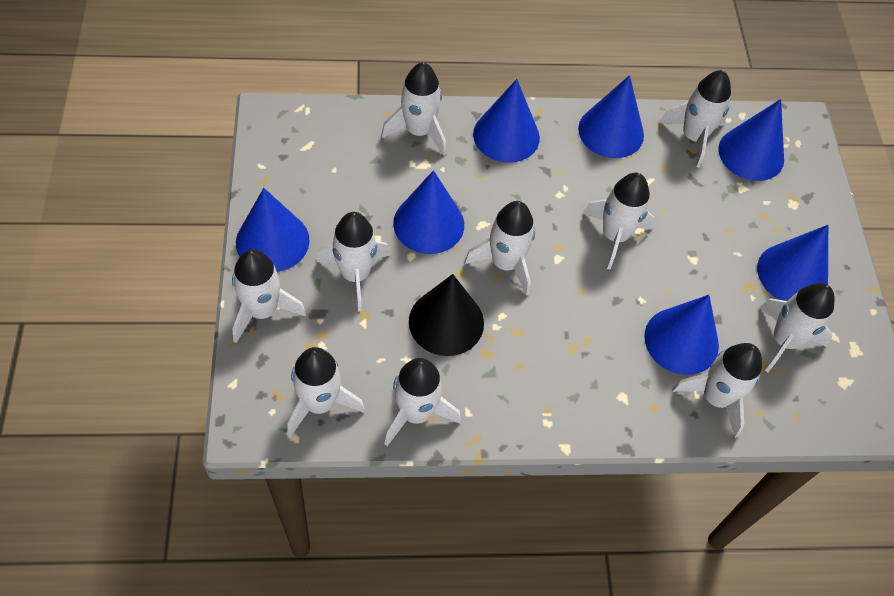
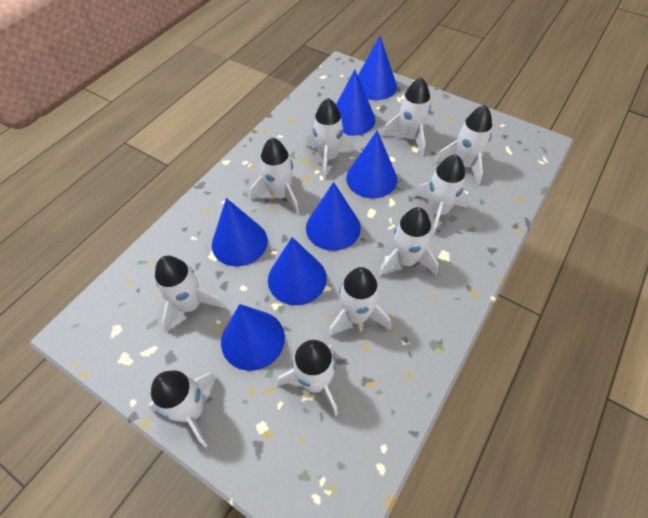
black cone: 1 -> 0

